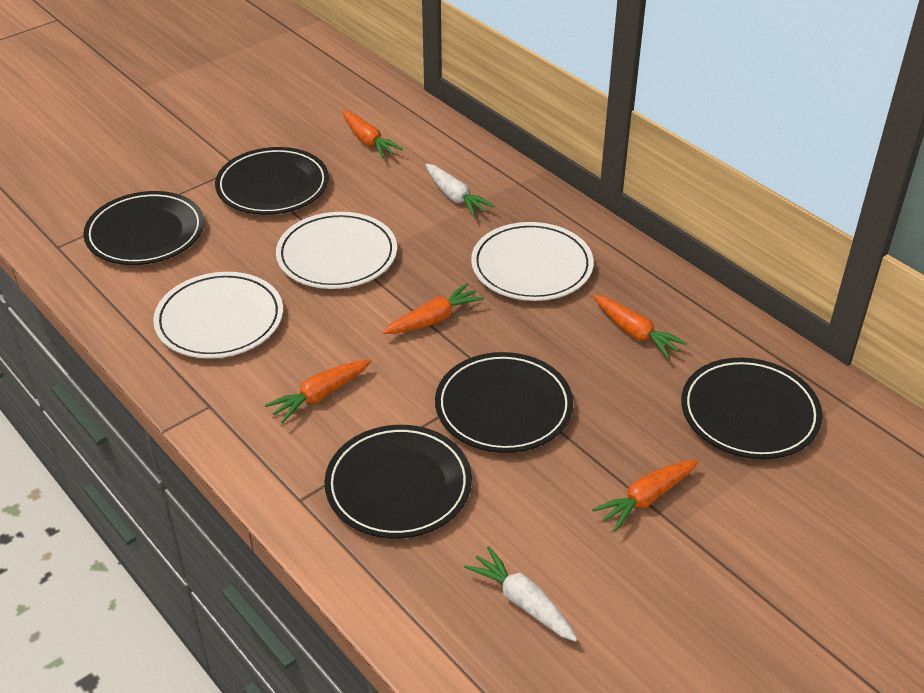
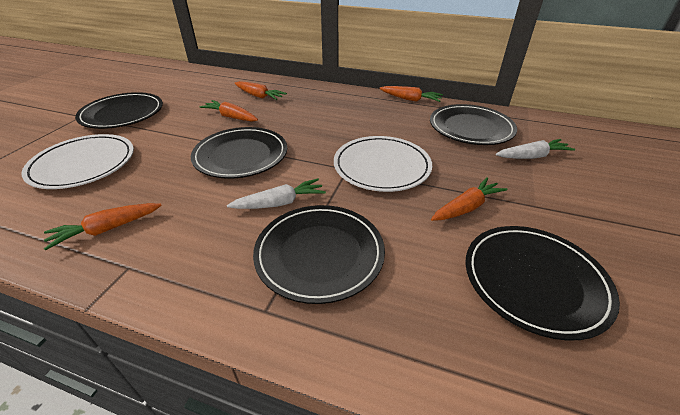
white plate: 3 -> 2

